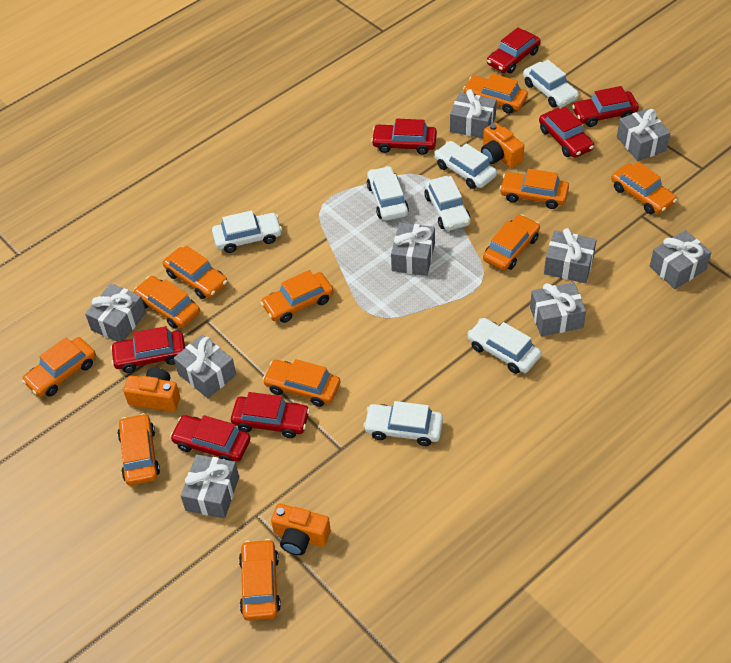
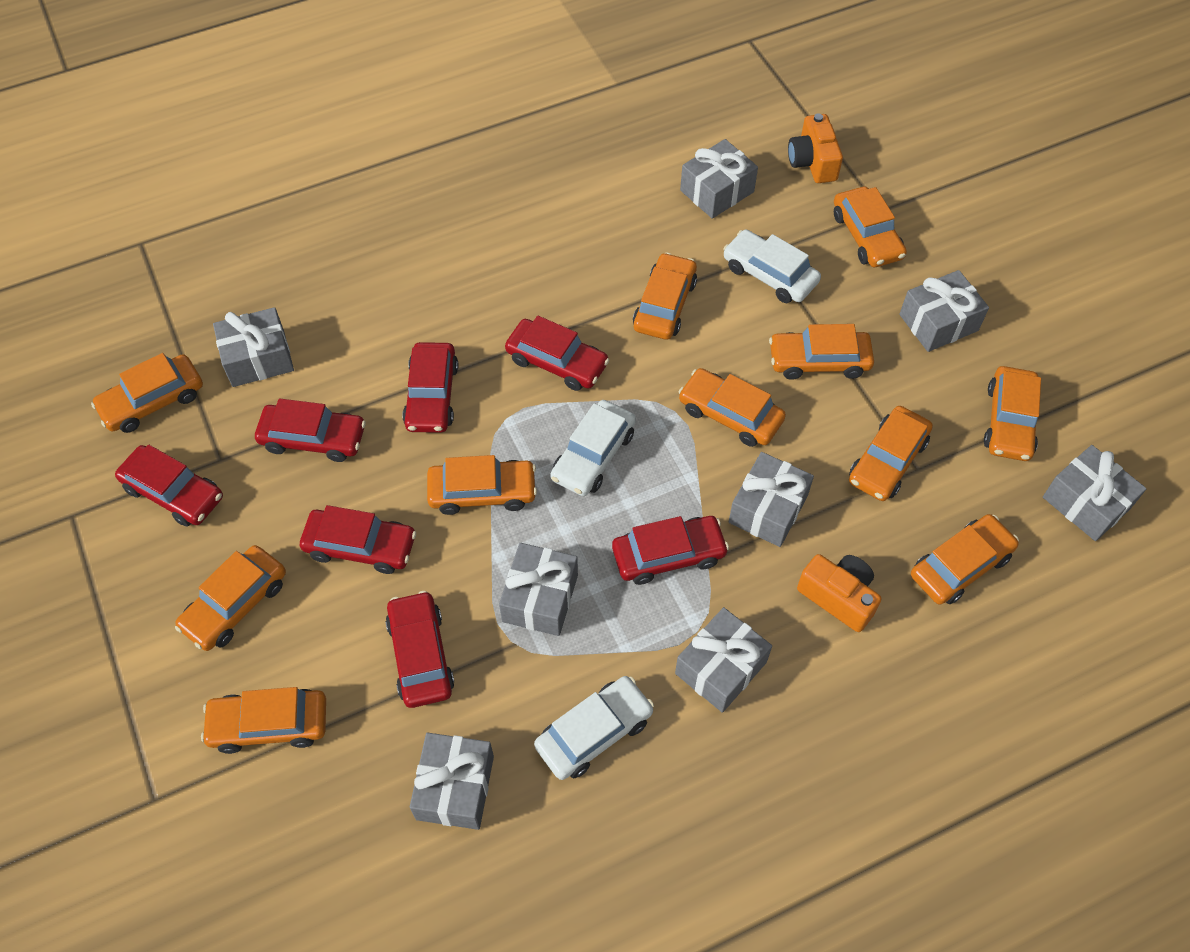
grey gift: 9 -> 8
orange camera: 3 -> 2
white car: 7 -> 3

